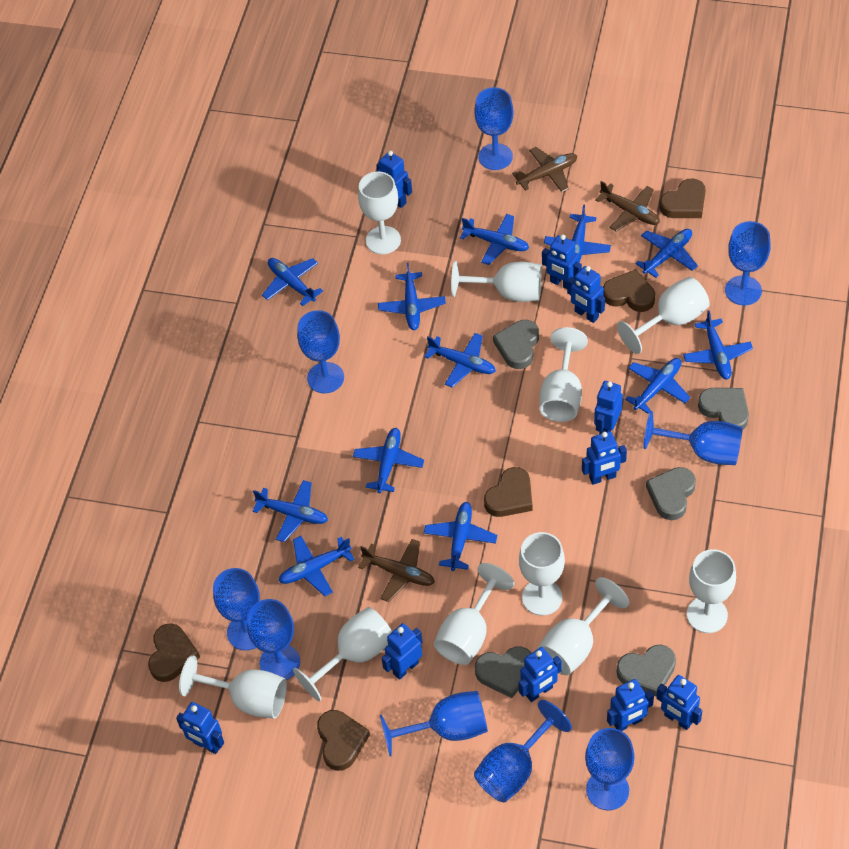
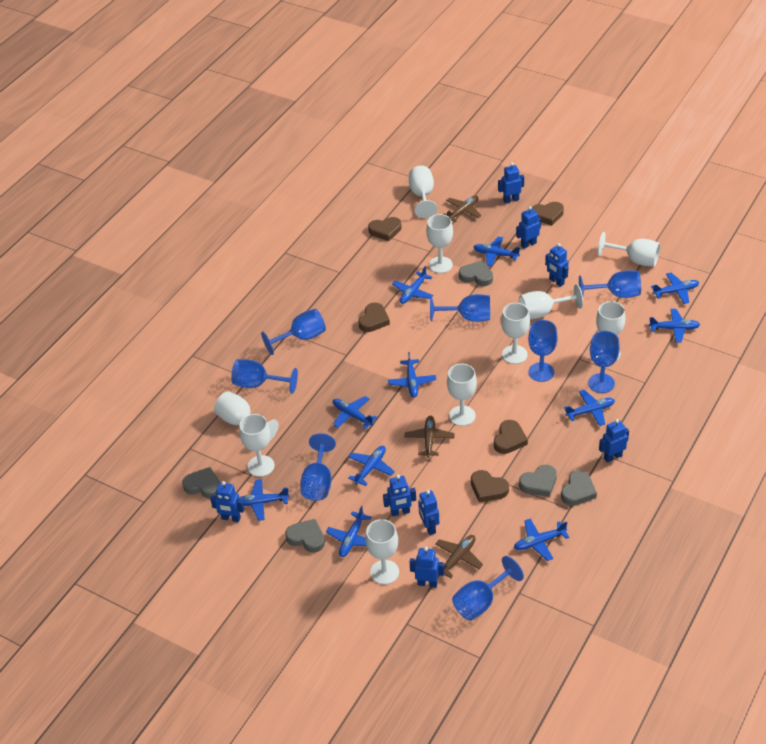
blue goblet: 9 -> 8
blue plane: 12 -> 11
blue robot: 10 -> 8

